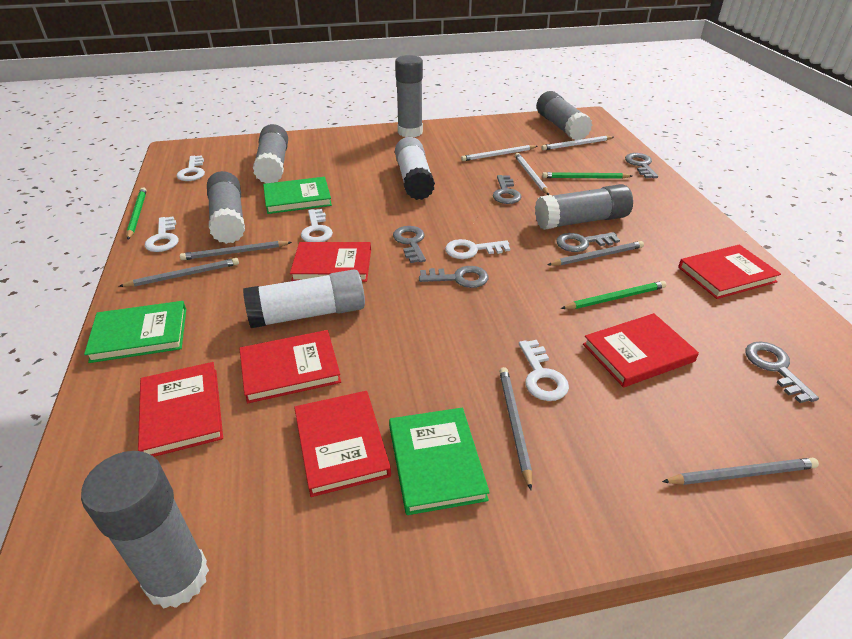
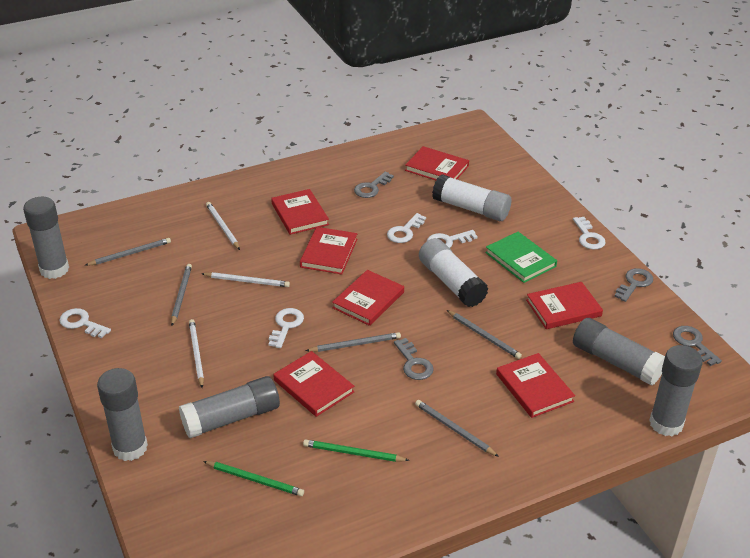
green book: 3 -> 1
green pencil: 3 -> 2
grey glue stick: 6 -> 5
grey key: 6 -> 4
red book: 6 -> 7

